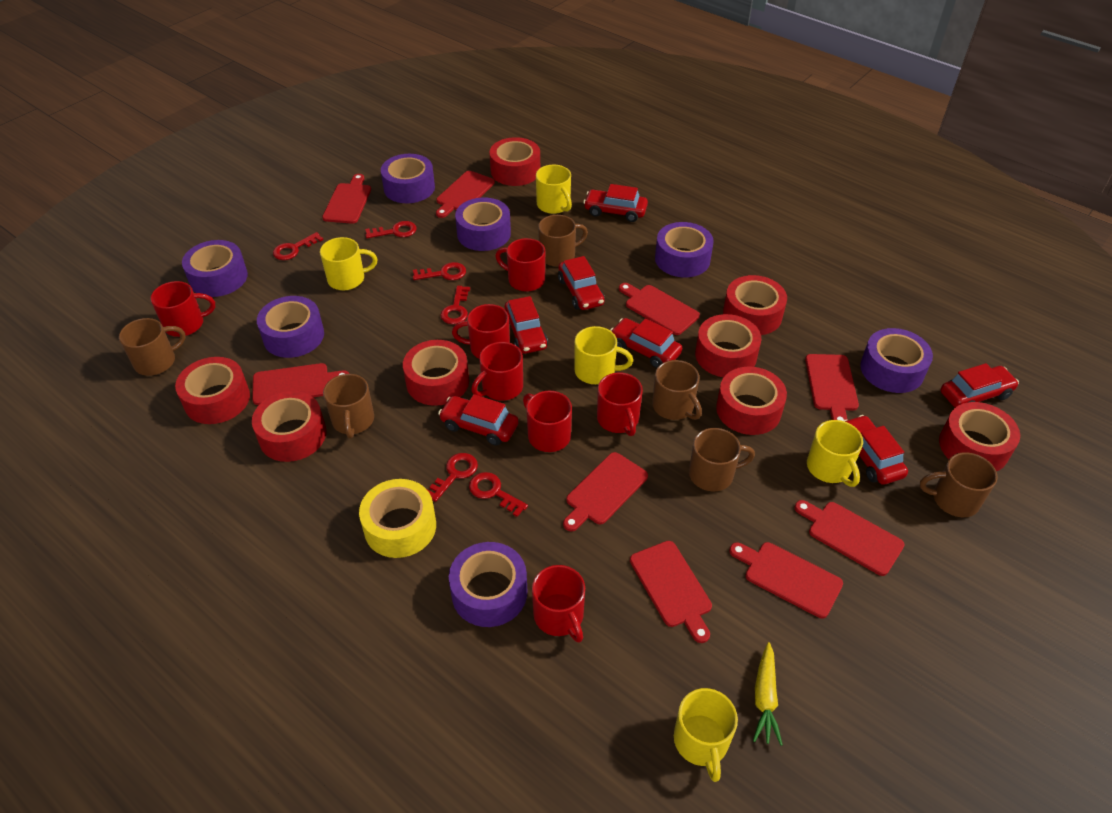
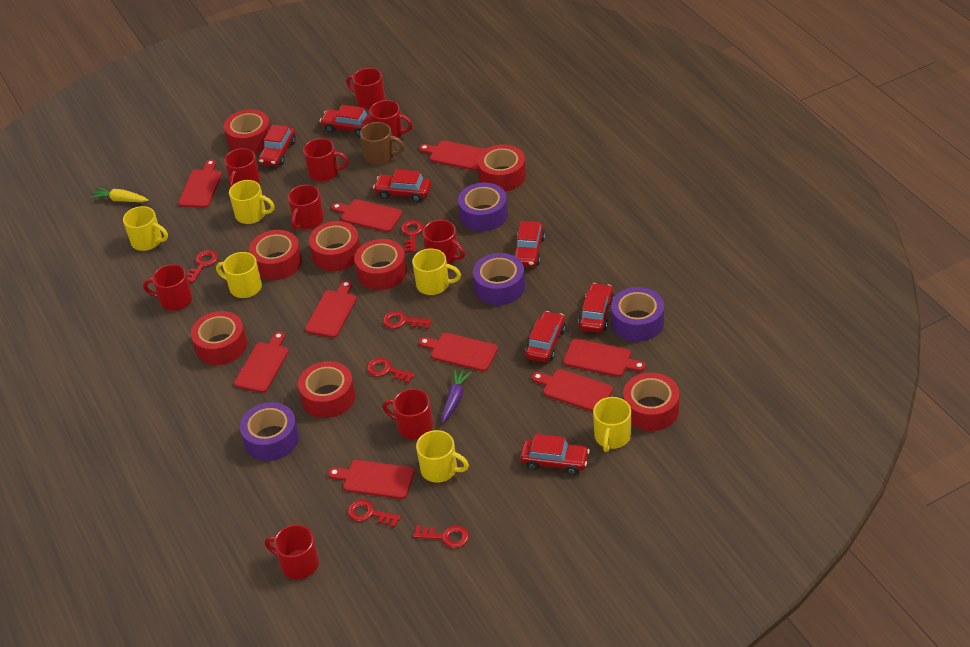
brown mug: 6 -> 1
purple carrot: 0 -> 1
purple tape: 7 -> 4
red mug: 7 -> 9
yellow mug: 5 -> 6
yellow tape: 1 -> 0

